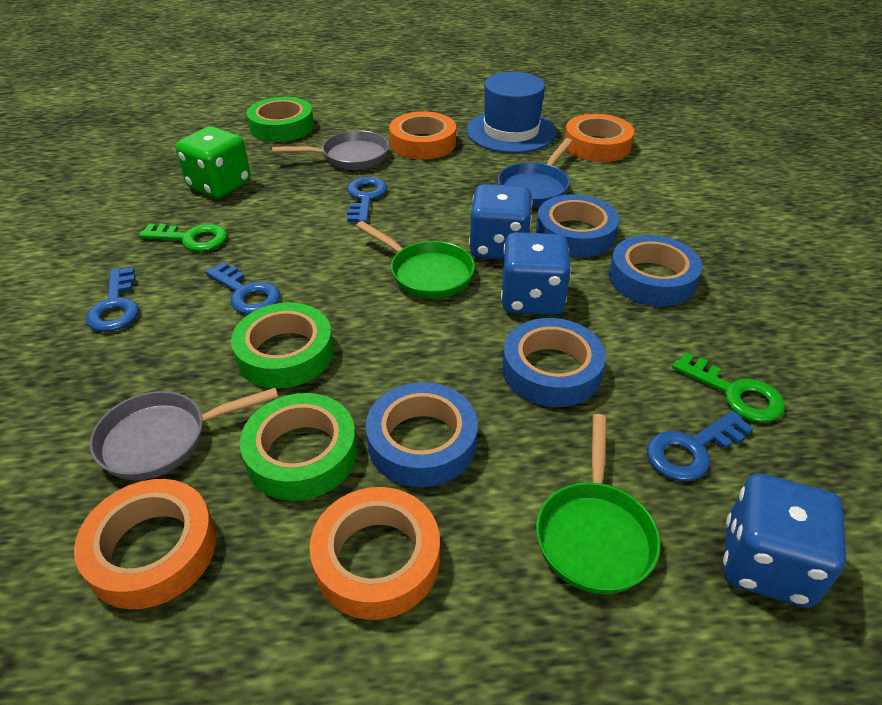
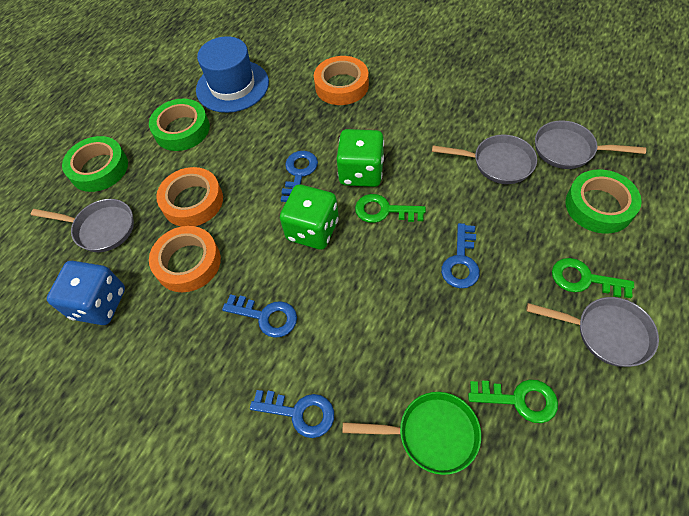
blue dice: 3 -> 1
blue pan: 1 -> 0
blue tape: 4 -> 0
green dice: 1 -> 2
green key: 2 -> 3
green pan: 2 -> 1
grey pan: 2 -> 4
orange tape: 4 -> 3

